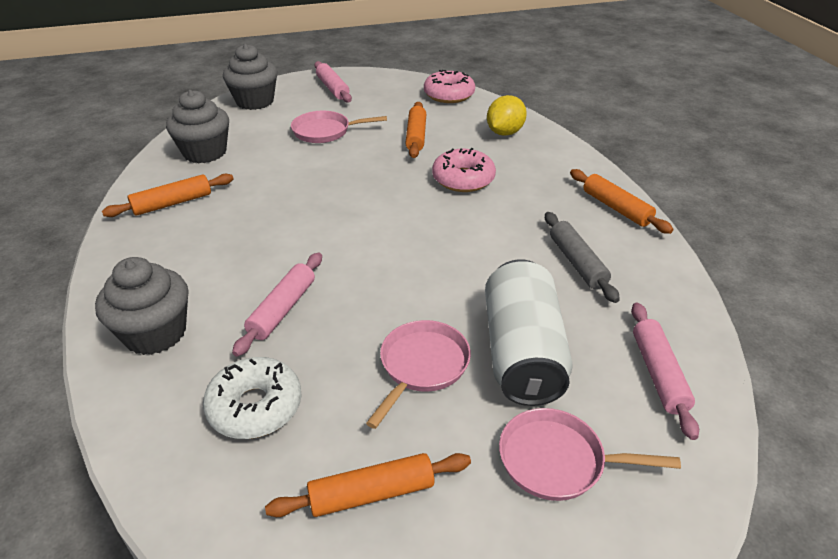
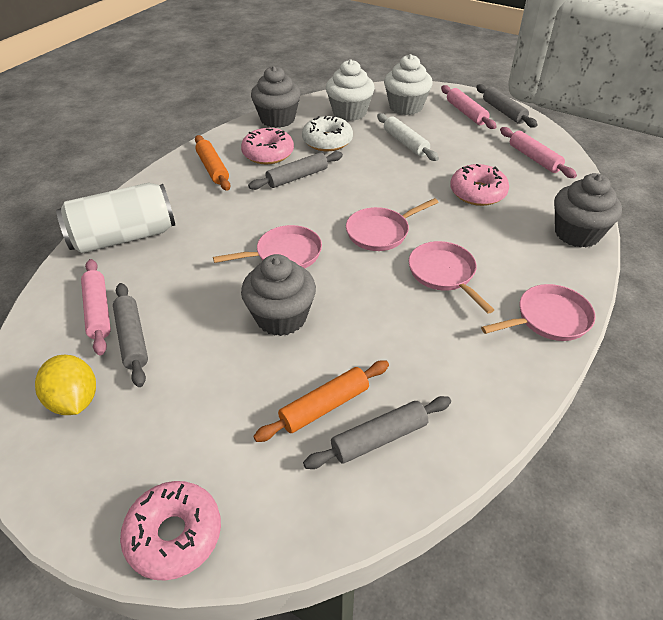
grey rolling pin: 1 -> 4
orange rolling pin: 4 -> 2
pink donut: 2 -> 3
pink pan: 3 -> 4
white cupcake: 0 -> 2
white rolling pin: 0 -> 1

